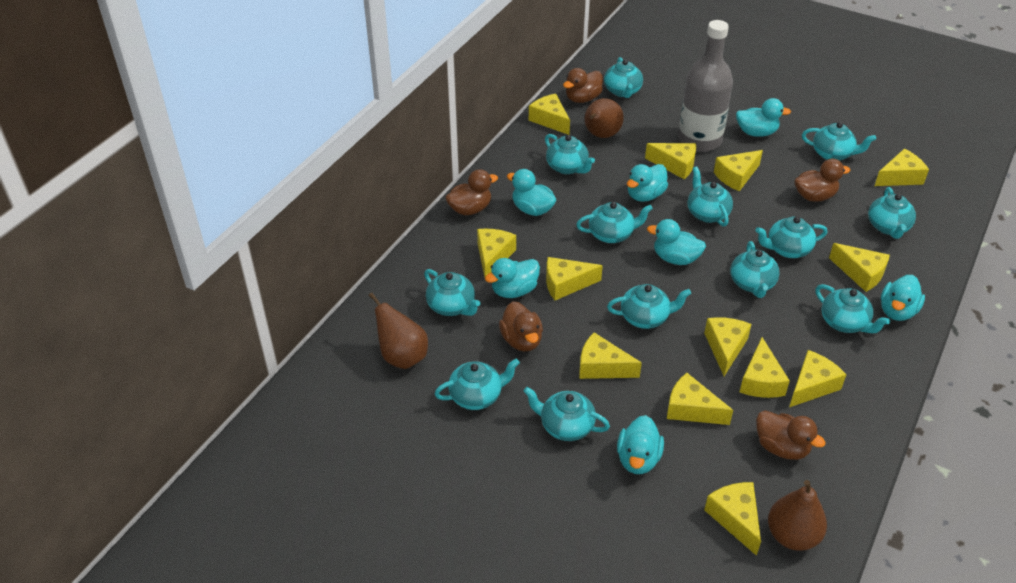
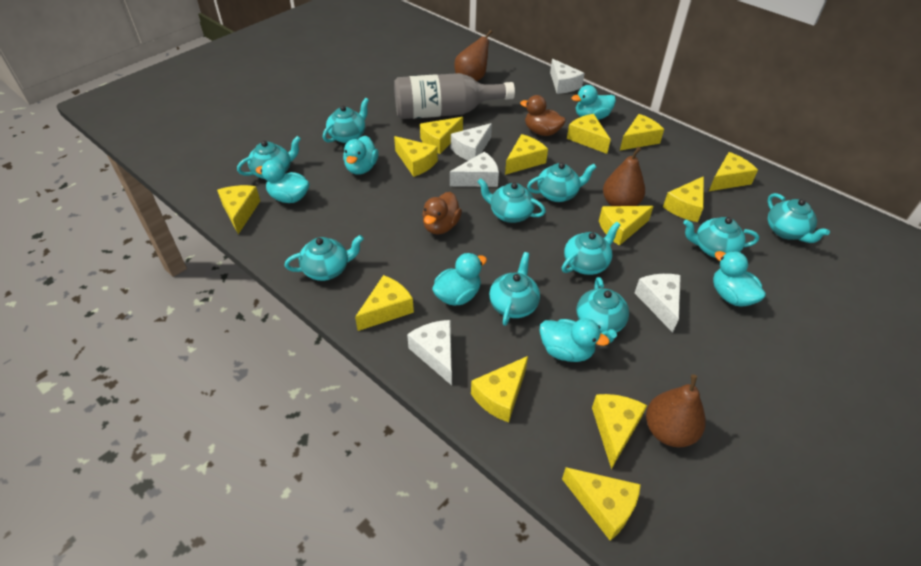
brown duck: 5 -> 2
turquoise duck: 7 -> 6
turquoise teapot: 13 -> 10
white cheese: 0 -> 5

